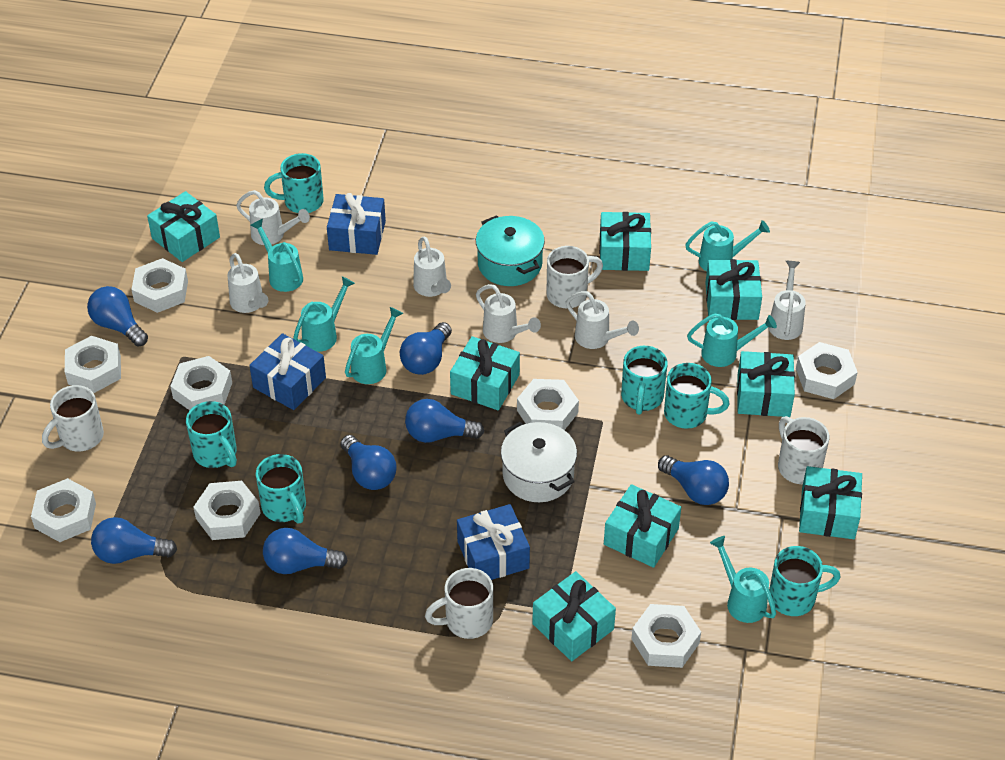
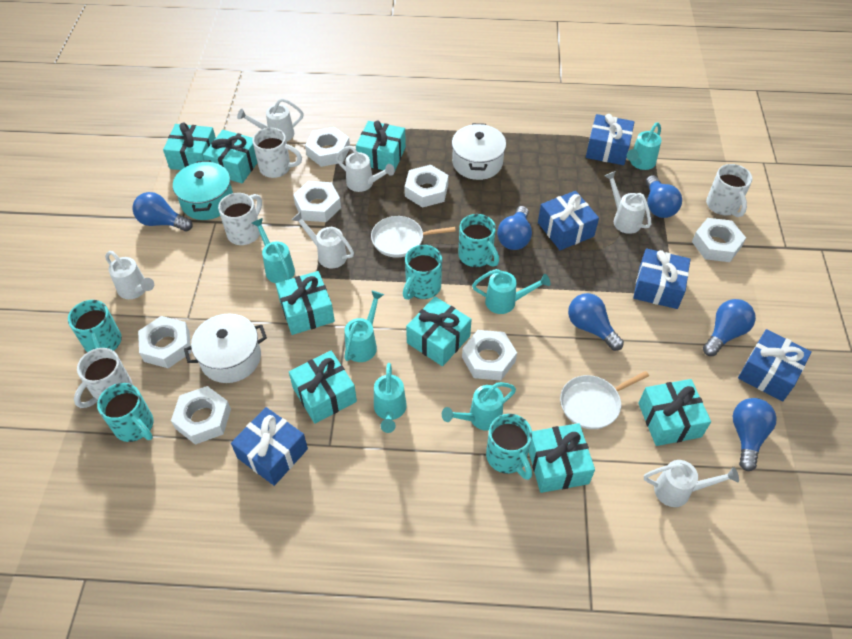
blue gift: 3 -> 5
blue light bulb: 7 -> 6
turquoise mug: 6 -> 5
white nut: 8 -> 7
white pan: 0 -> 2
white pot: 1 -> 2

